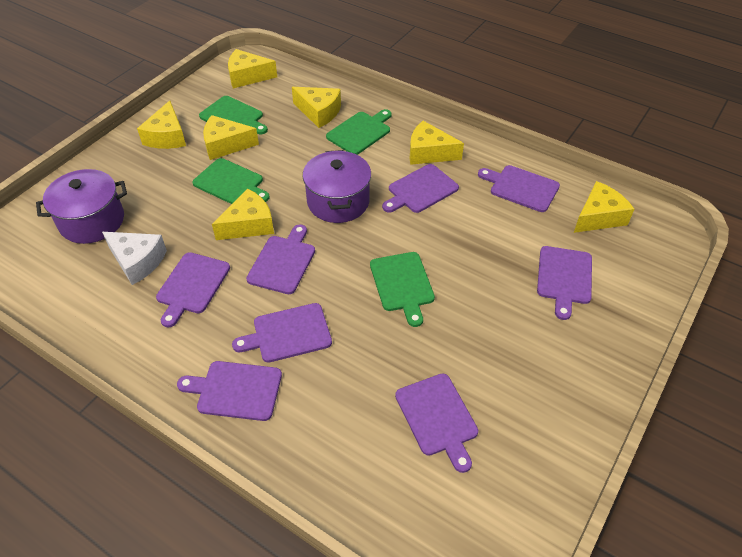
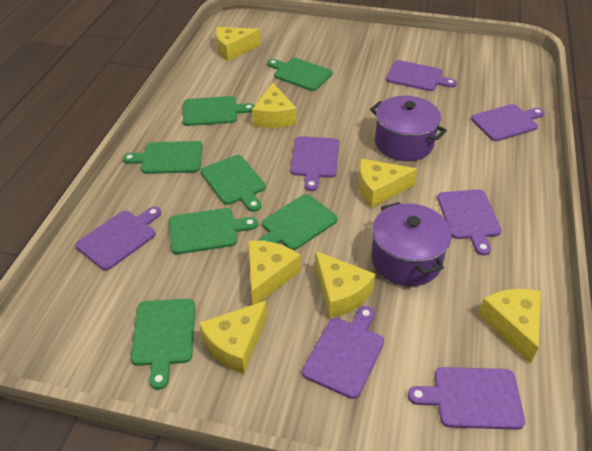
green cutting board: 4 -> 7
purple cutting board: 8 -> 7
white cheese: 1 -> 0

